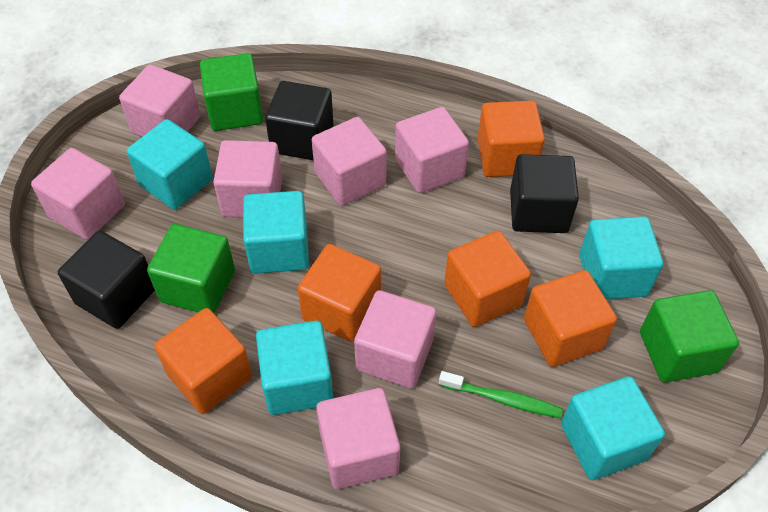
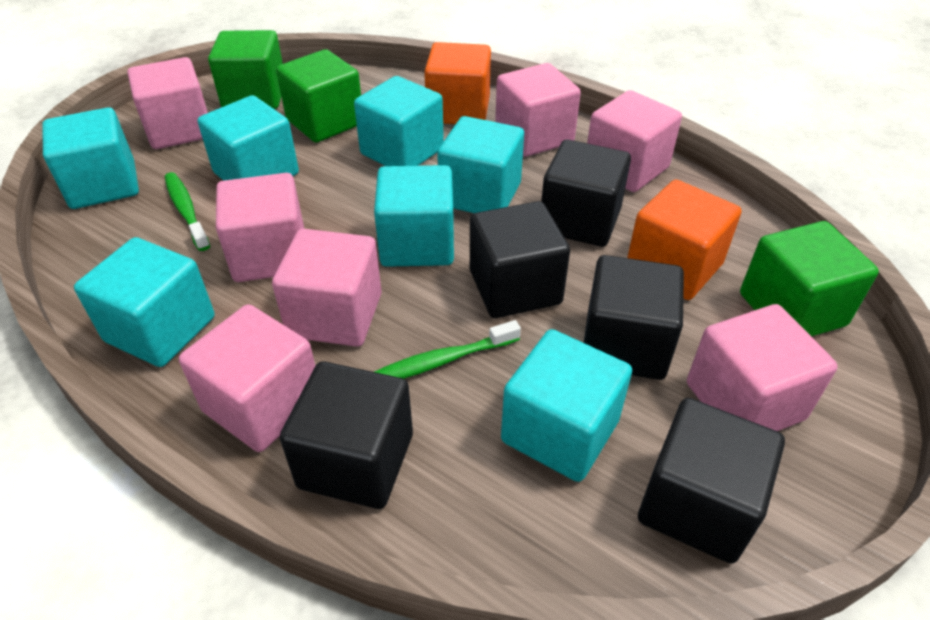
black cube: 3 -> 5
green toothbrush: 1 -> 2
orange cube: 5 -> 2
turquoise cube: 5 -> 7

